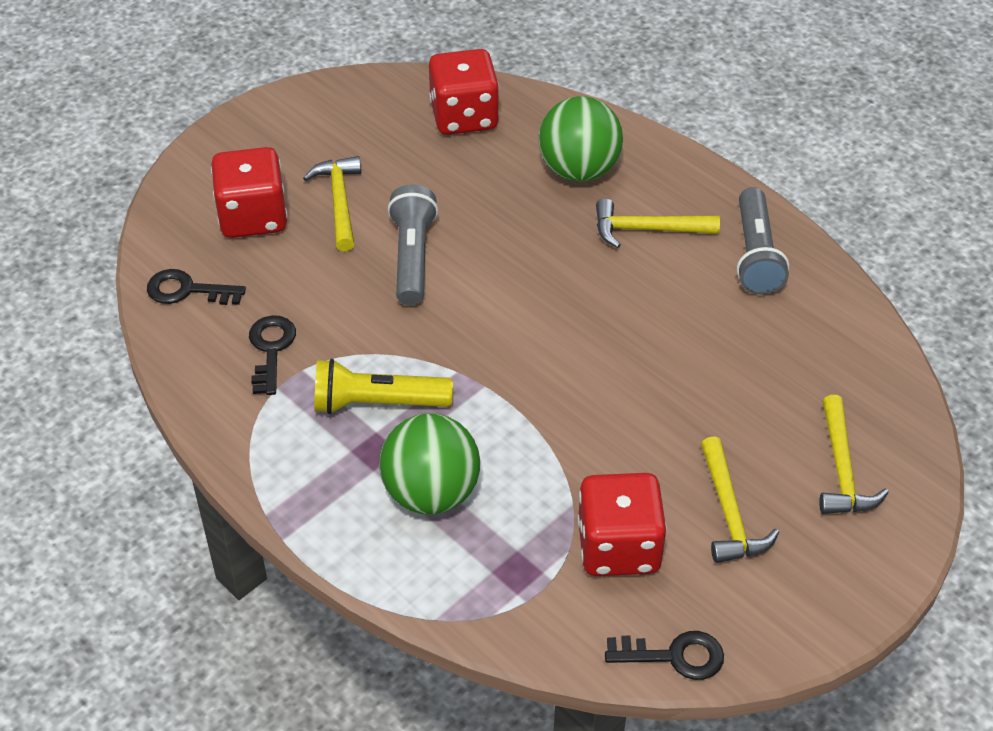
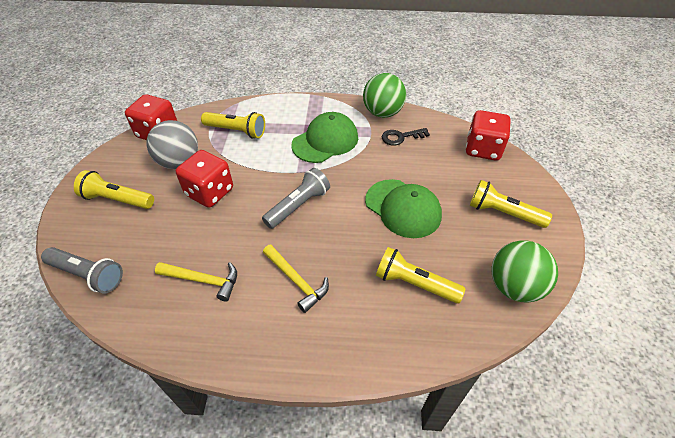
black key: 3 -> 1
green cap: 0 -> 2
grey ball: 0 -> 1
yellow flashlight: 1 -> 4
yellow hammer: 4 -> 2

